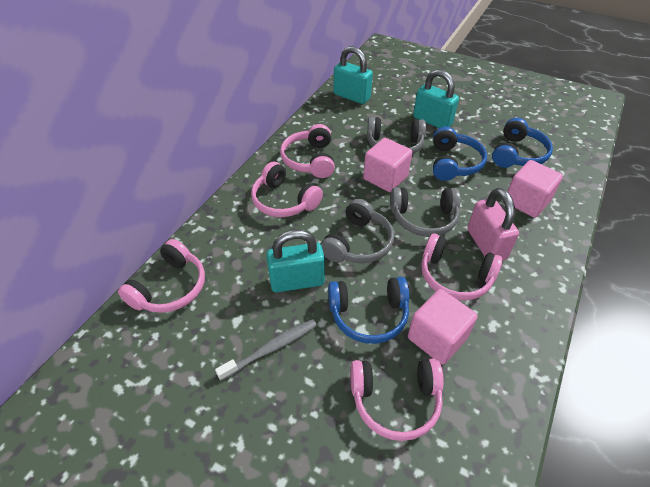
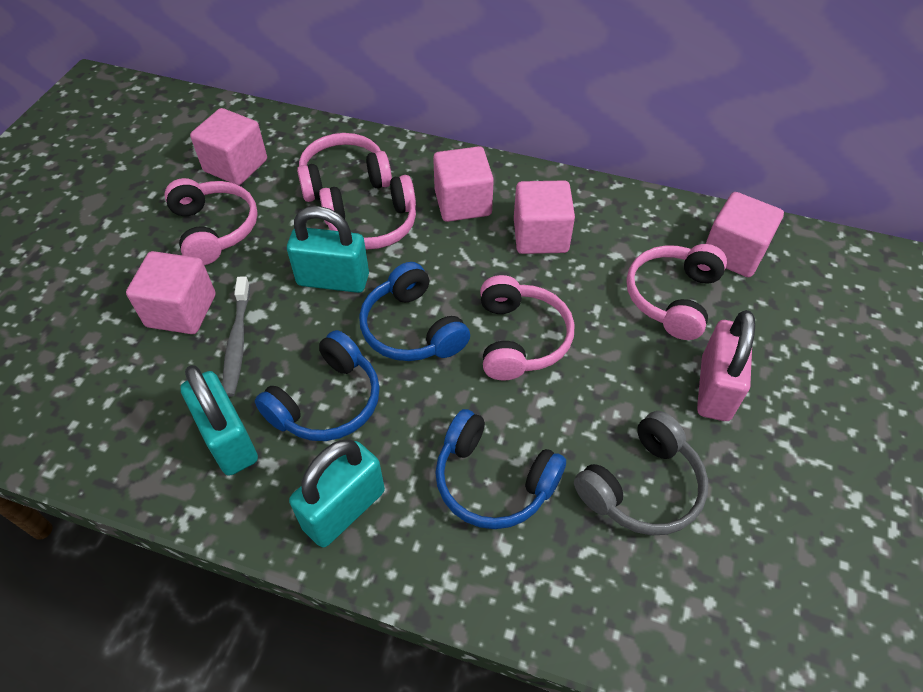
grey headphones: 3 -> 1
pink cube: 3 -> 5

